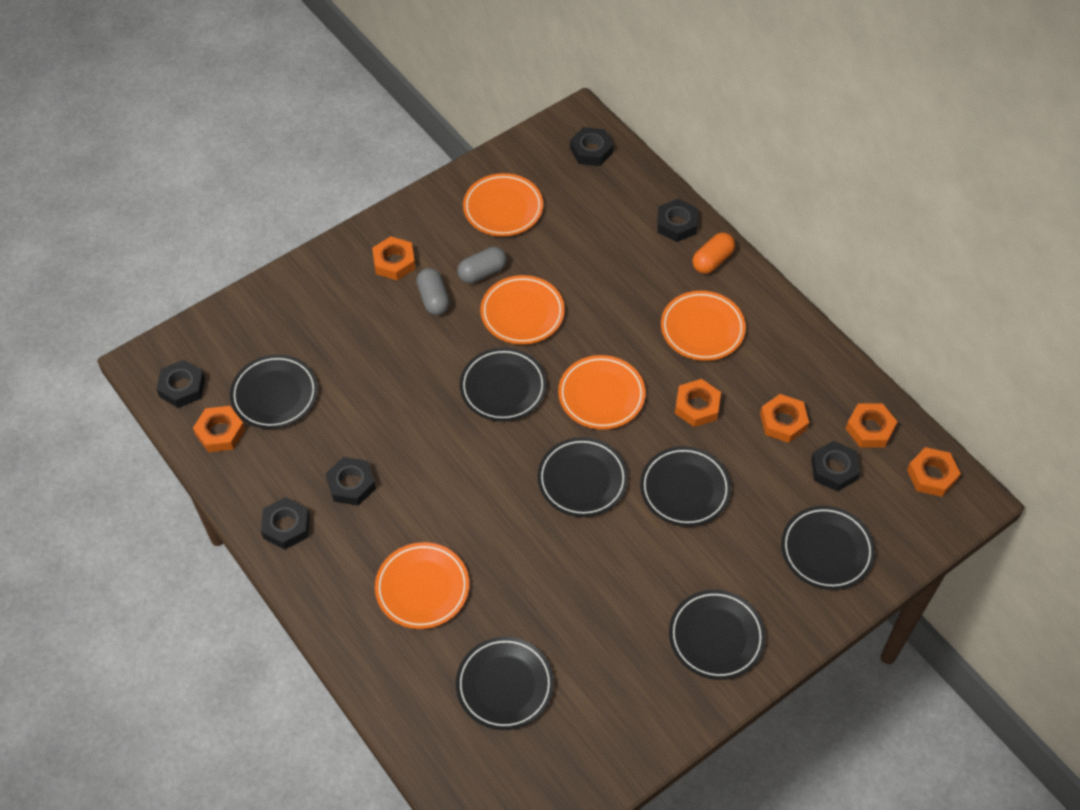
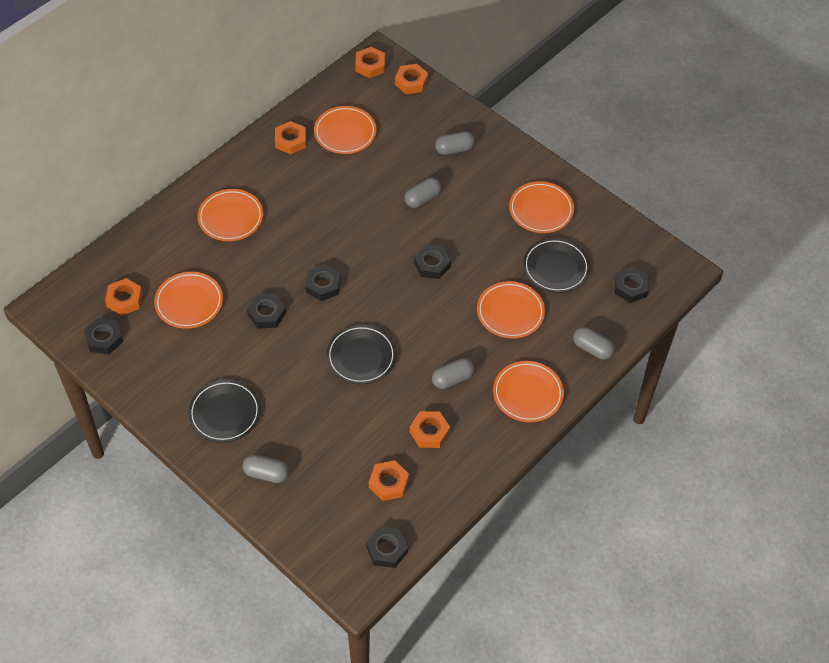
black plate: 7 -> 3
grey capsule: 2 -> 5
orange capsule: 1 -> 0
orange plate: 5 -> 6

